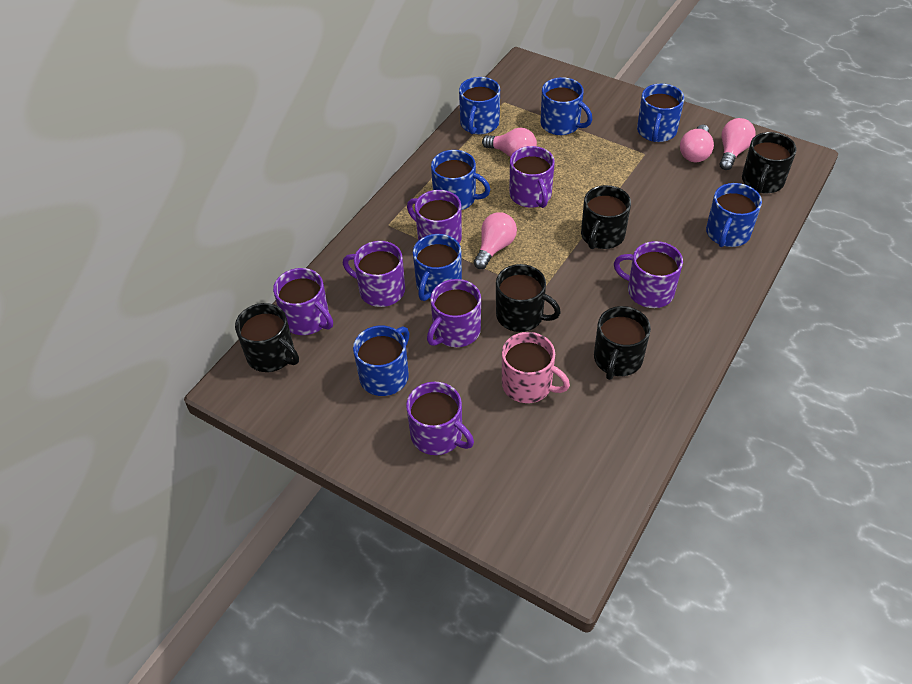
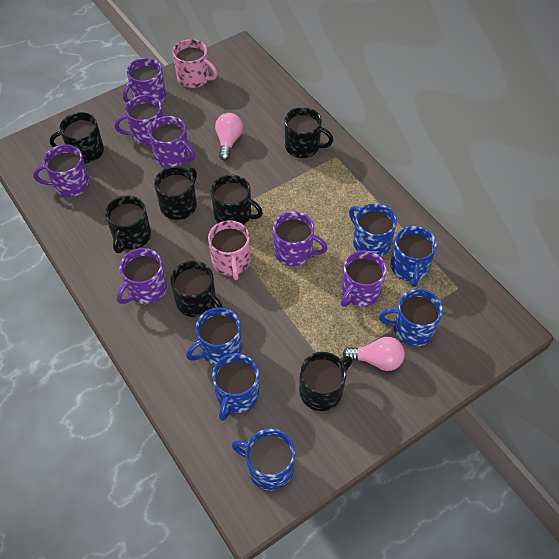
black mug: 5 -> 7
blue mug: 7 -> 6
pink light bulb: 4 -> 2
pink mug: 1 -> 2

